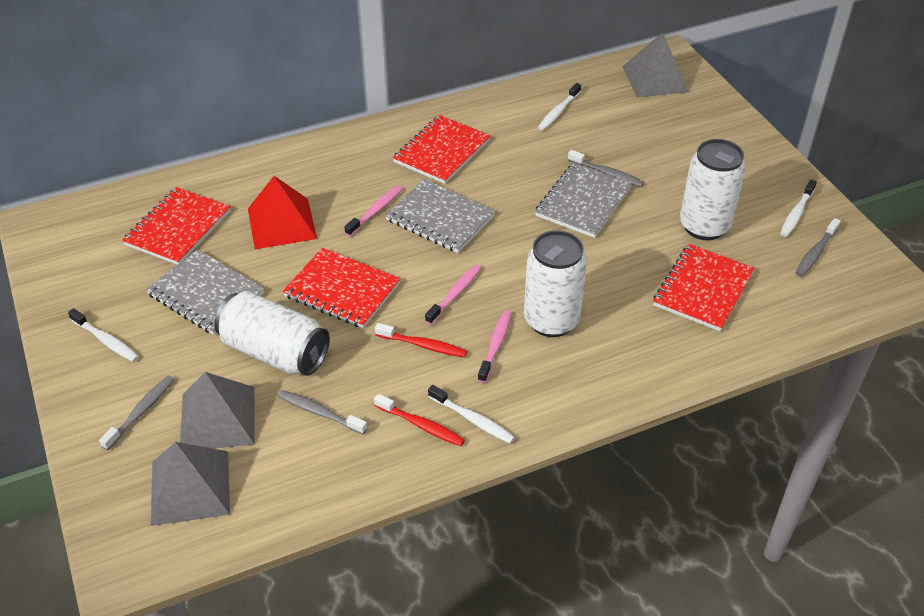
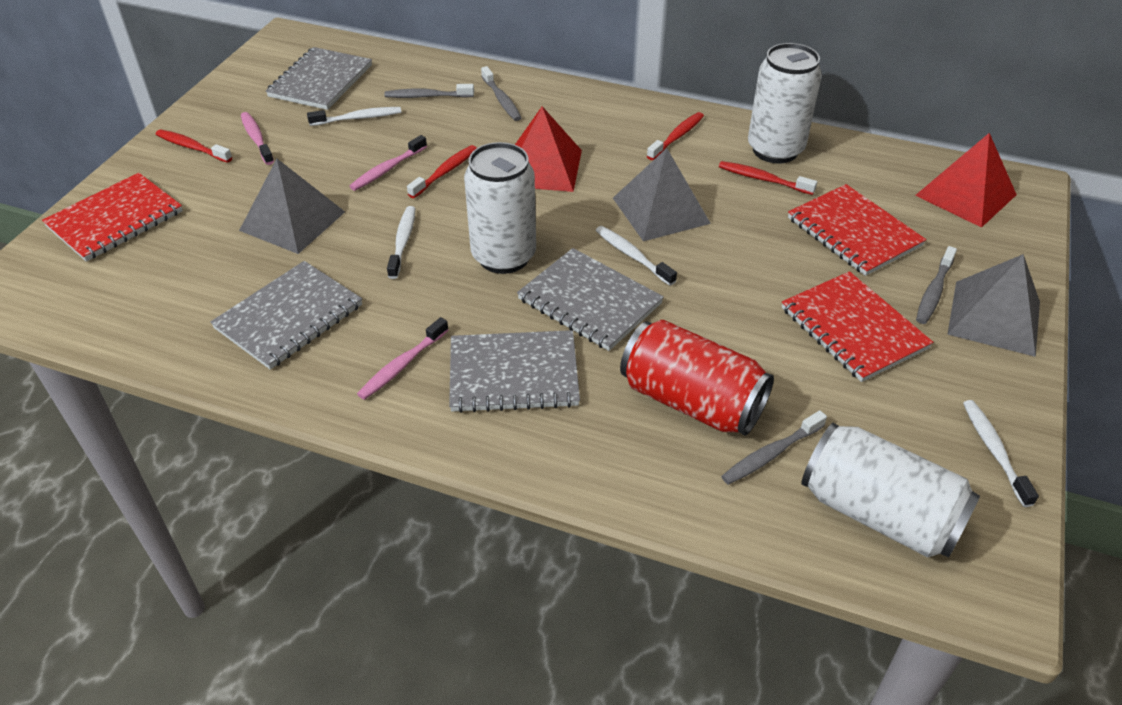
grey notebook: 3 -> 4
red can: 0 -> 1
red notebook: 4 -> 3
red pyramid: 1 -> 2
red toothbrush: 2 -> 4

